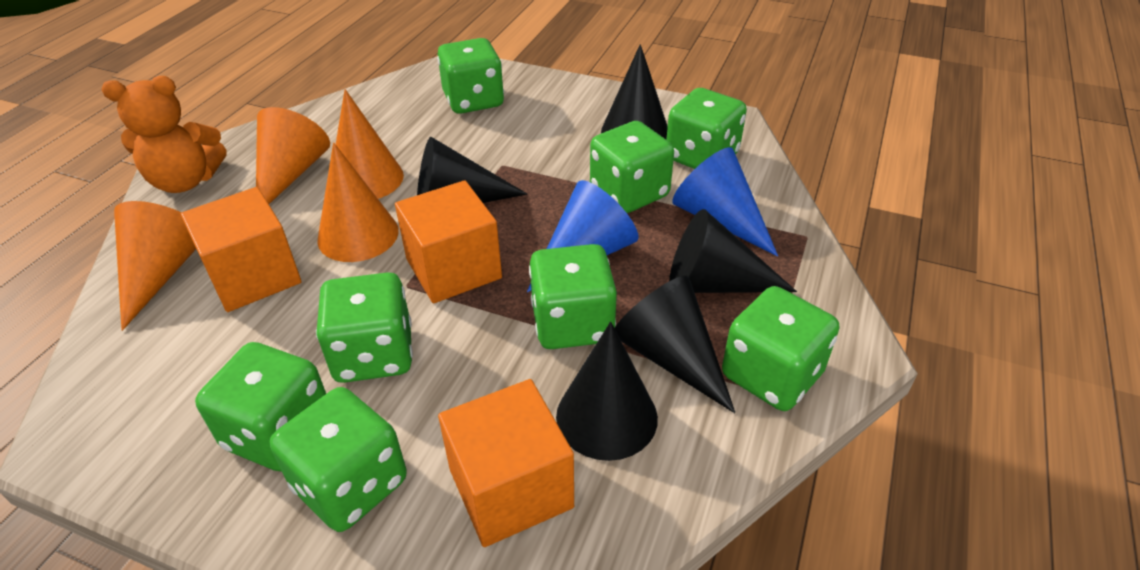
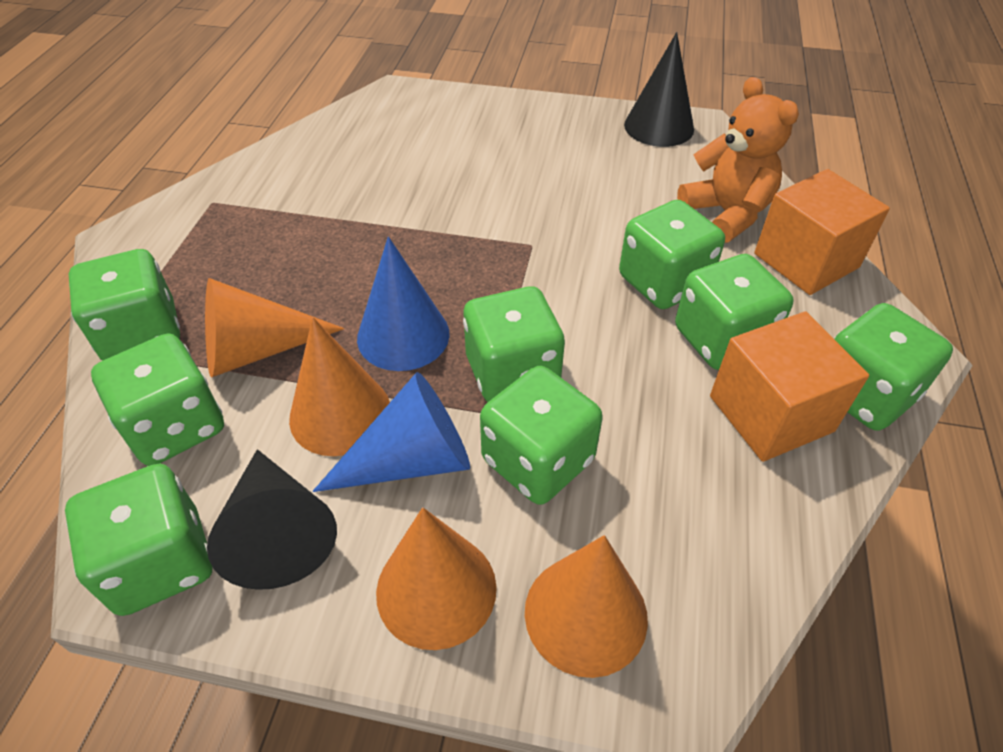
black cone: 5 -> 2
orange cube: 3 -> 2

